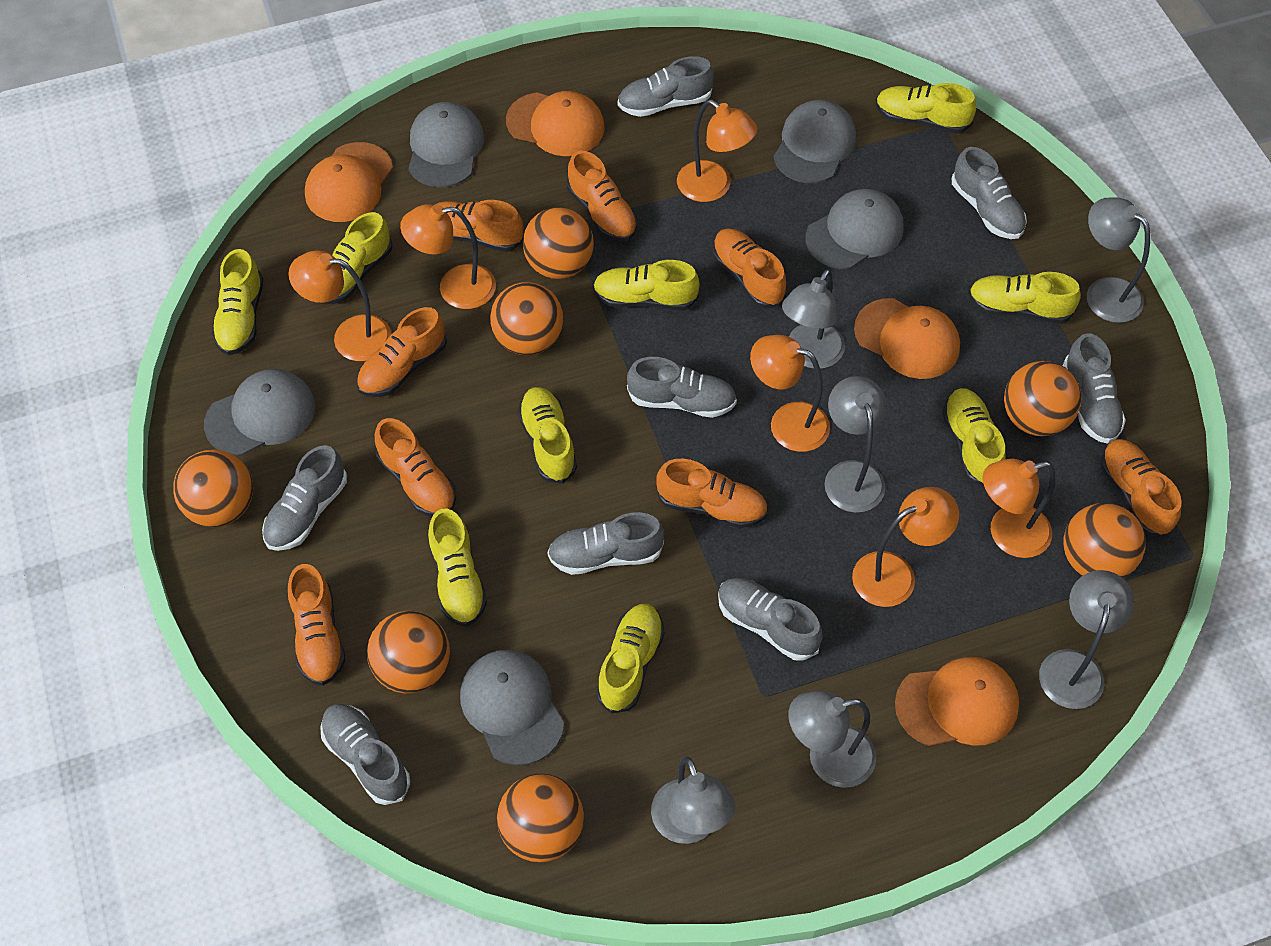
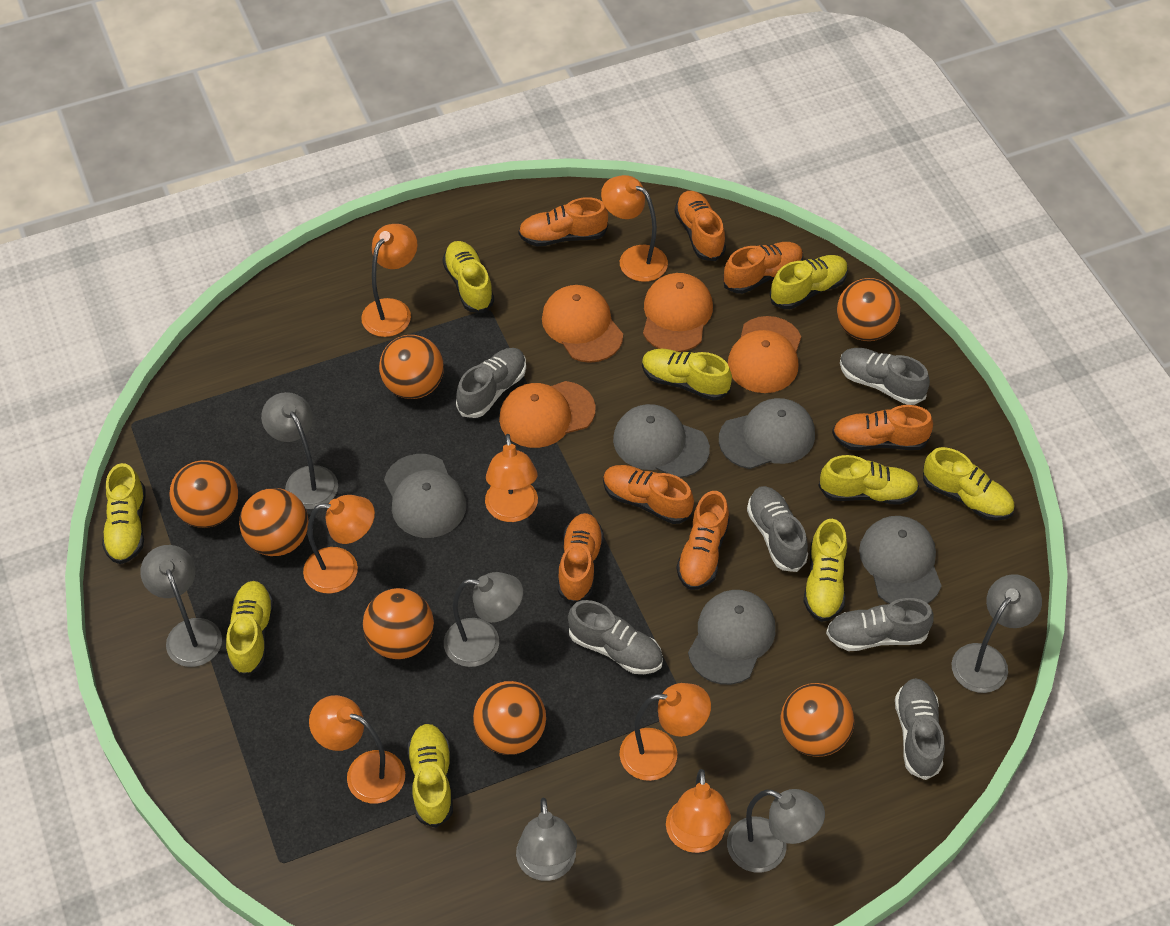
grey shoe: 8 -> 6
orange lamp: 6 -> 7
orange shoe: 8 -> 7

